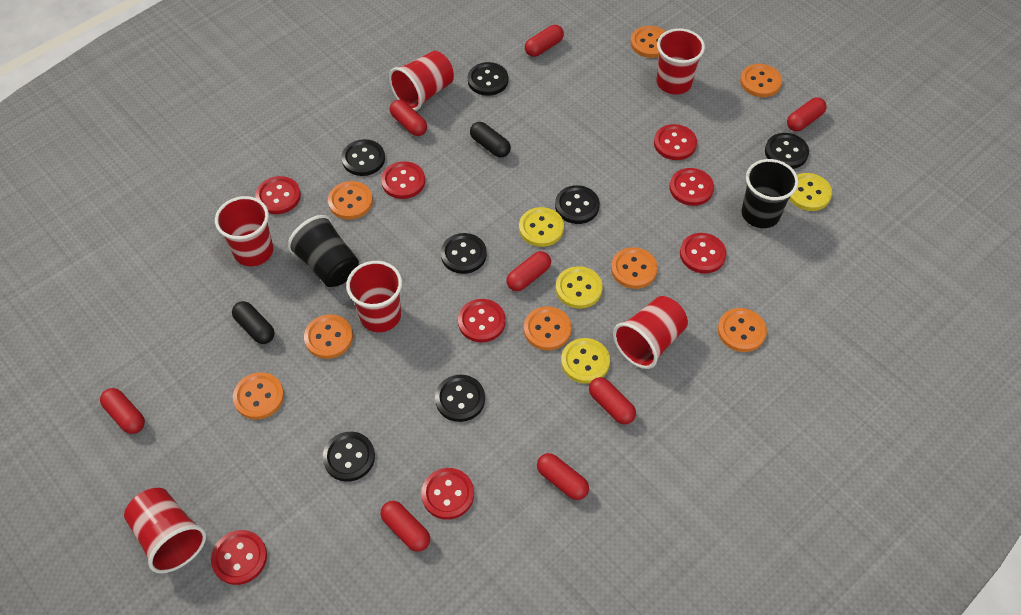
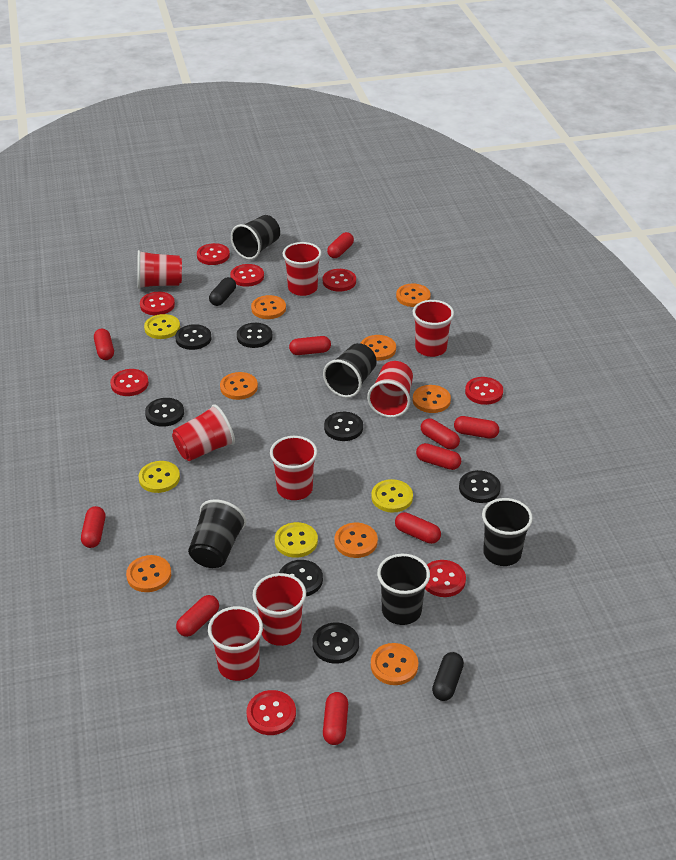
black cup: 2 -> 5
red capsule: 8 -> 10
red cup: 6 -> 8

